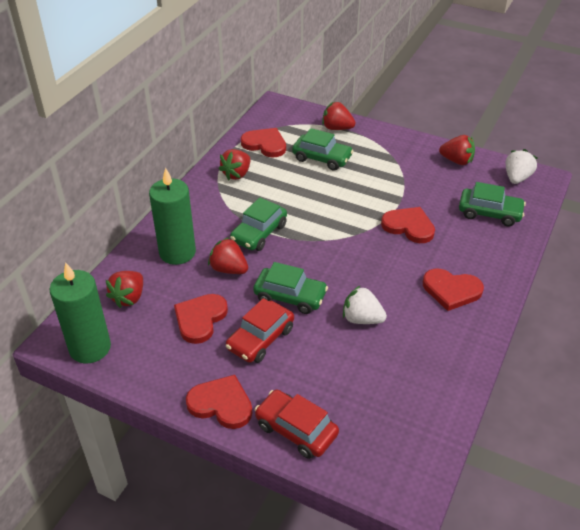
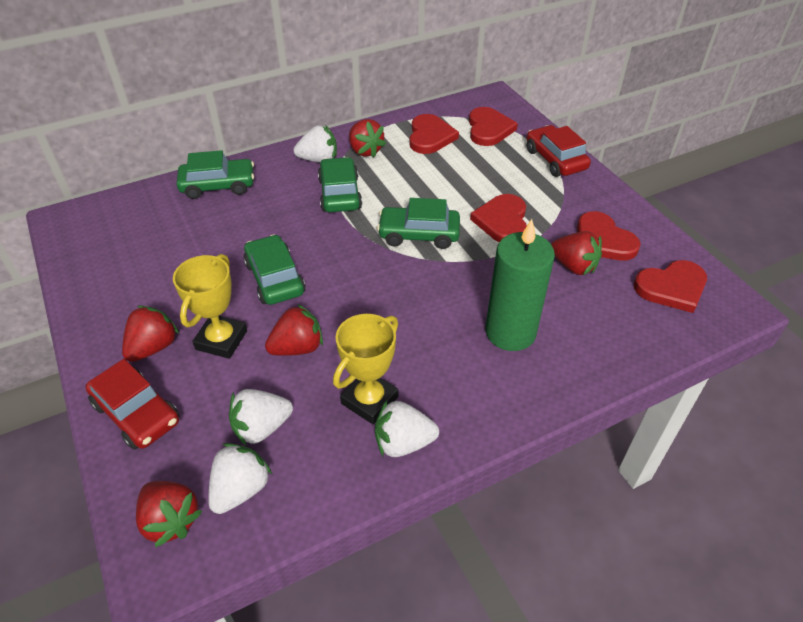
green candle: 2 -> 1
white strawberry: 2 -> 4
yellow trophy: 0 -> 2

